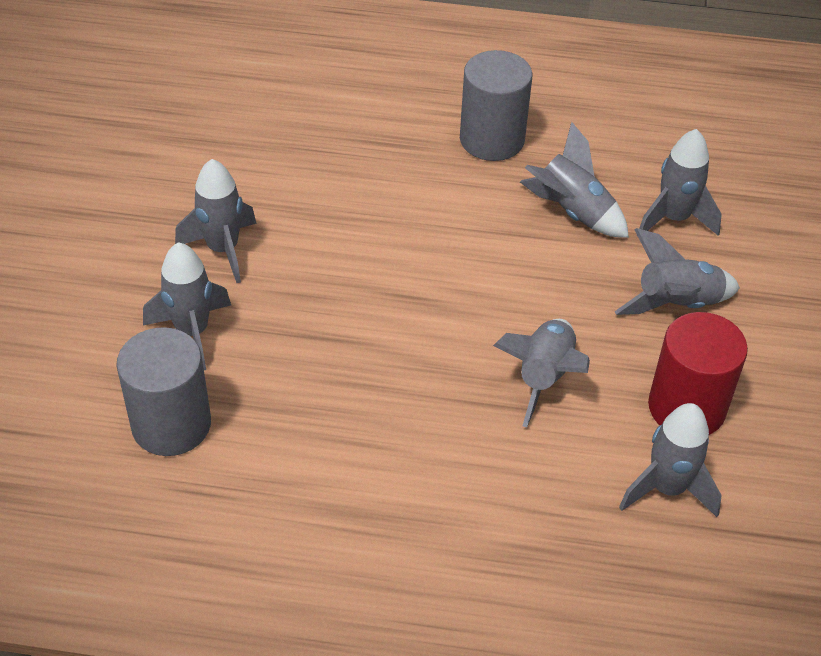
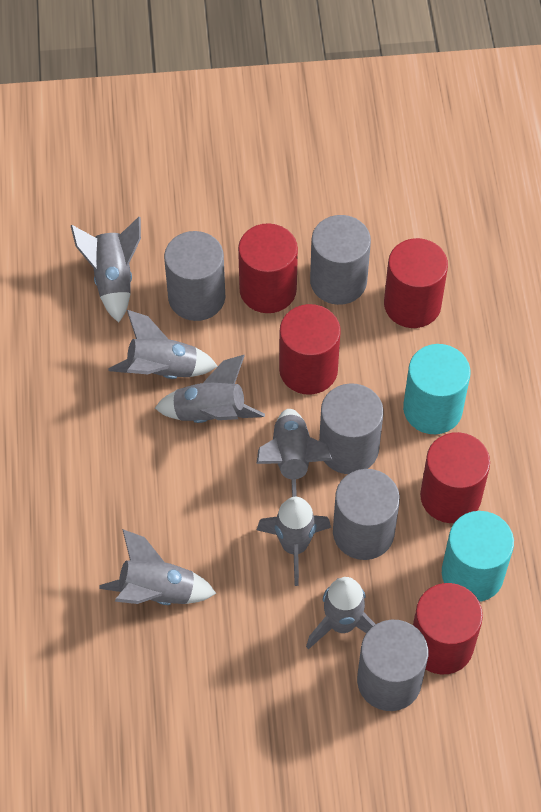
grey cylinder: 2 -> 5
red cylinder: 1 -> 5
turquoise cylinder: 0 -> 2

